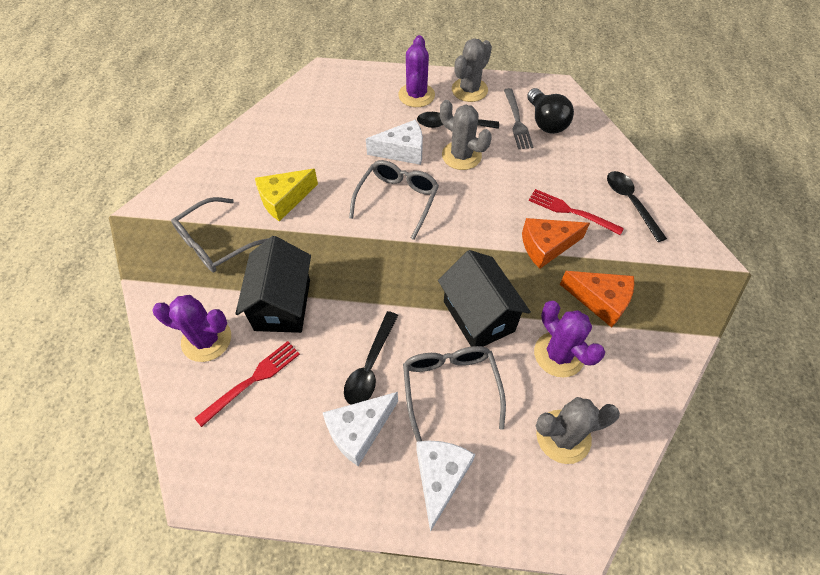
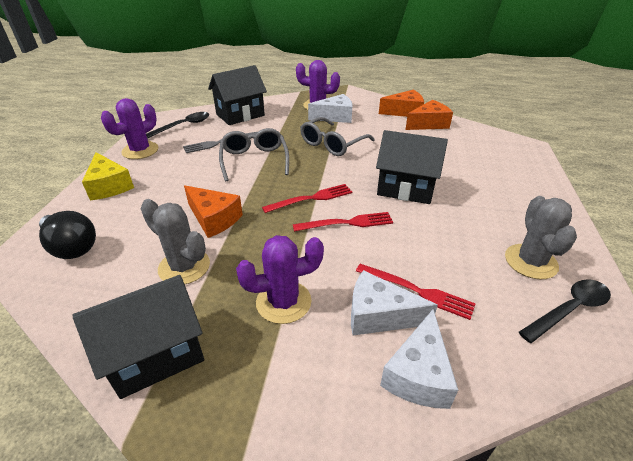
black house: 2 -> 3
black spoon: 3 -> 2
grey cactus: 3 -> 2
grey glasses: 3 -> 2
orange cheese: 2 -> 3
red fork: 2 -> 3

